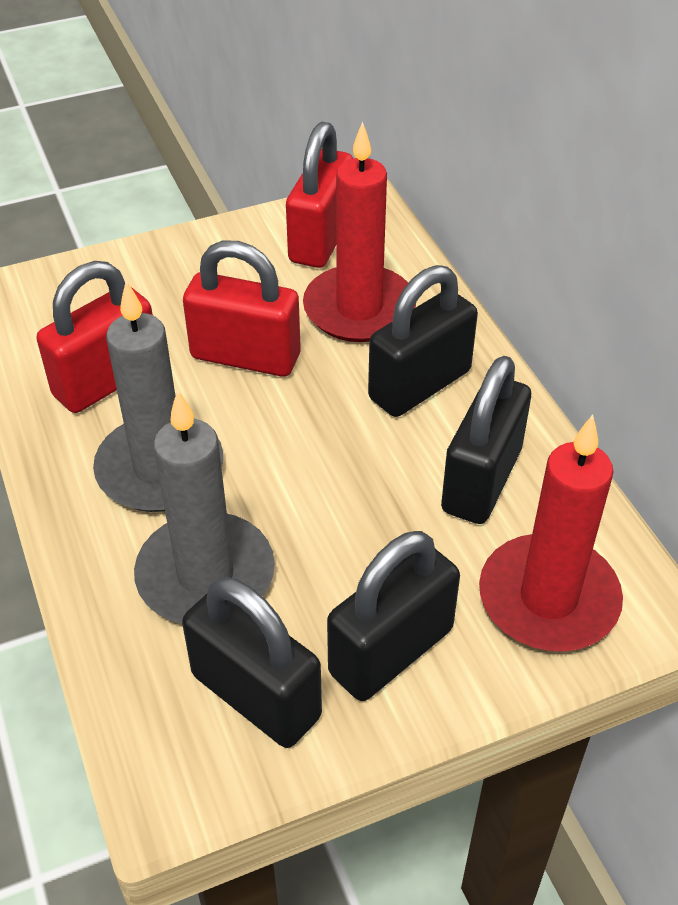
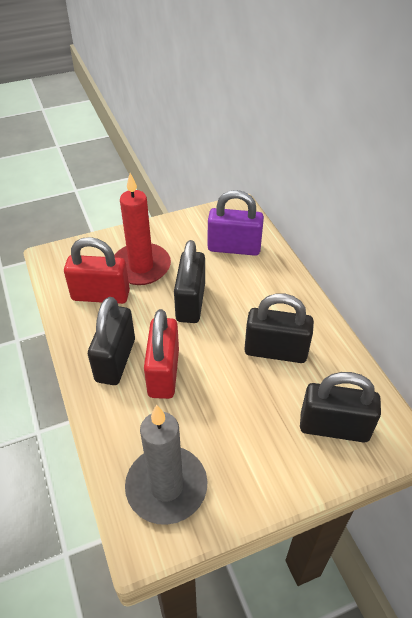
grey candle: 2 -> 1
purple padlock: 0 -> 1
red candle: 2 -> 1
red padlock: 3 -> 2

